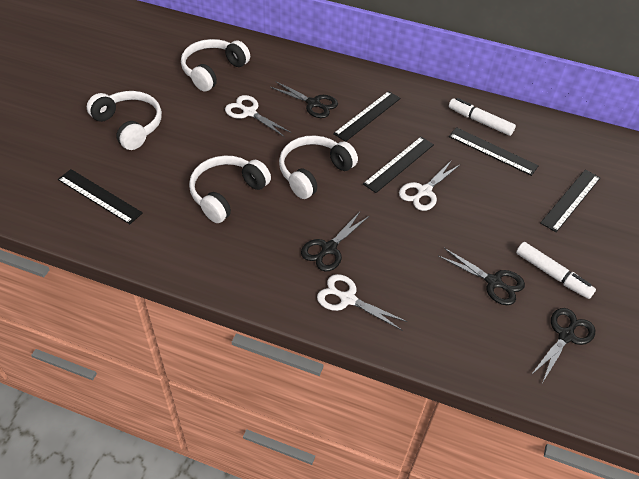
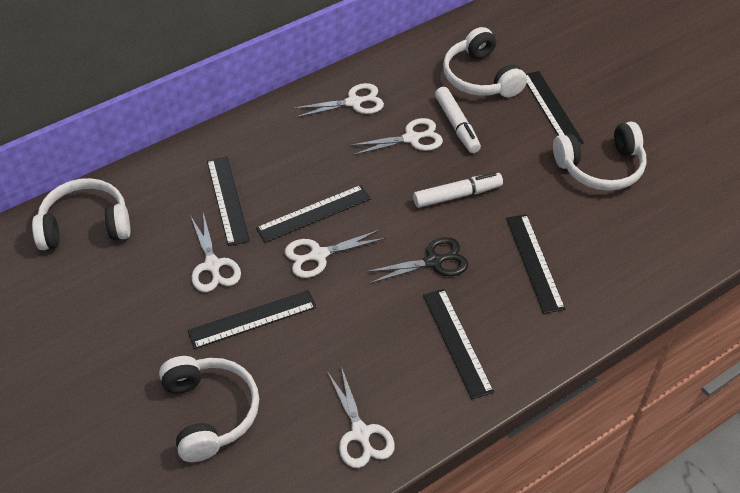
black ruler: 5 -> 6
black scissors: 4 -> 1
white scissors: 3 -> 5

